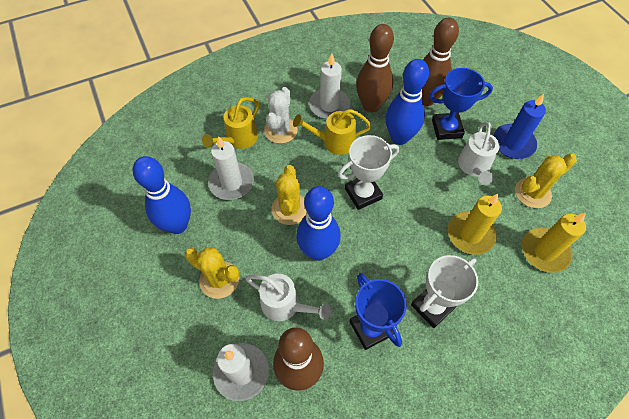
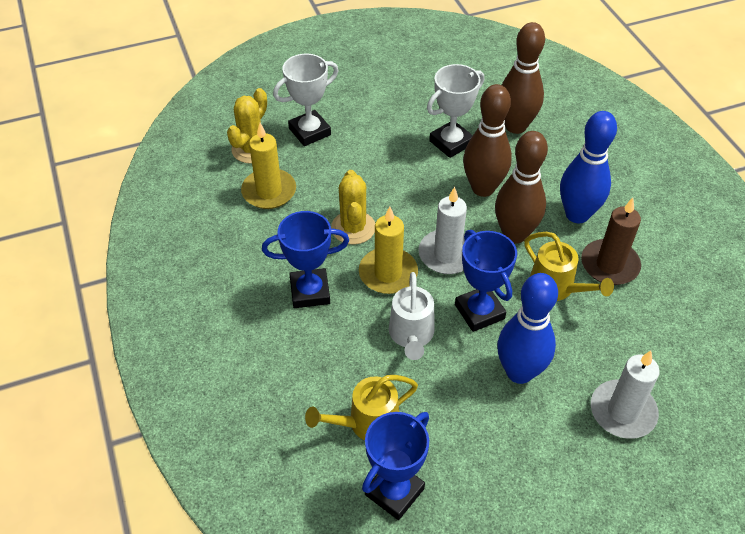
blue bowling pin: 3 -> 2
blue candle: 1 -> 0
blue trophy: 2 -> 3
brown candle: 0 -> 1
white cactus: 1 -> 0
white candle: 3 -> 2
white watering can: 2 -> 1
yellow cactus: 3 -> 2

